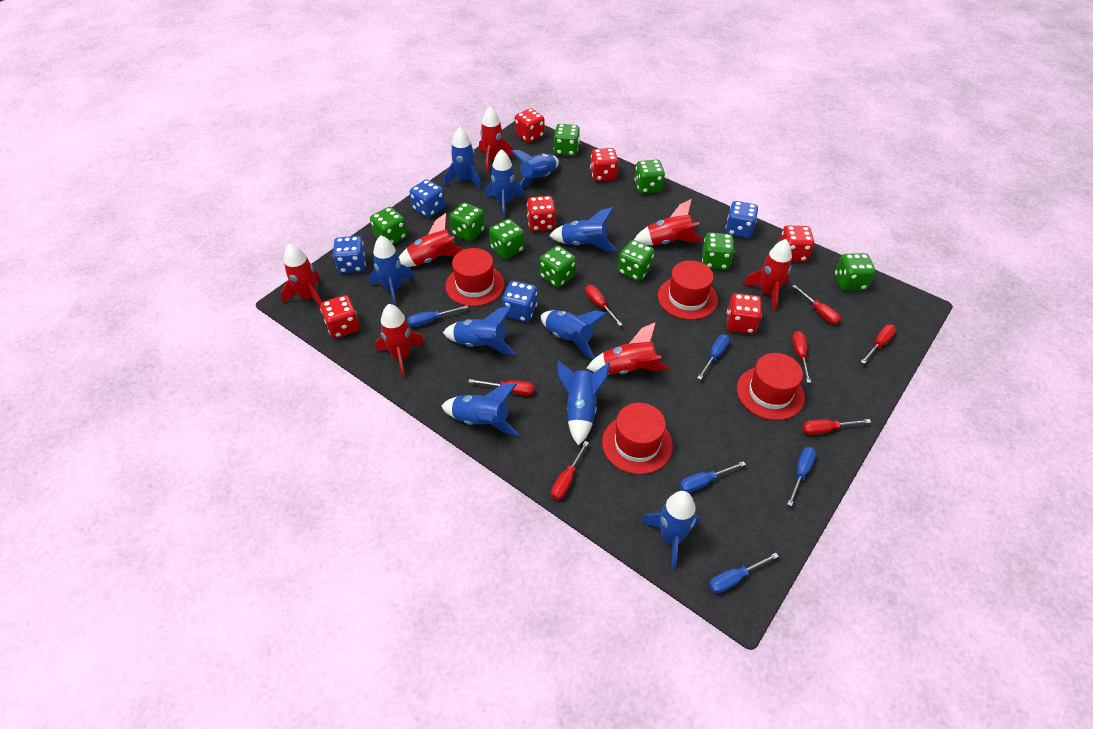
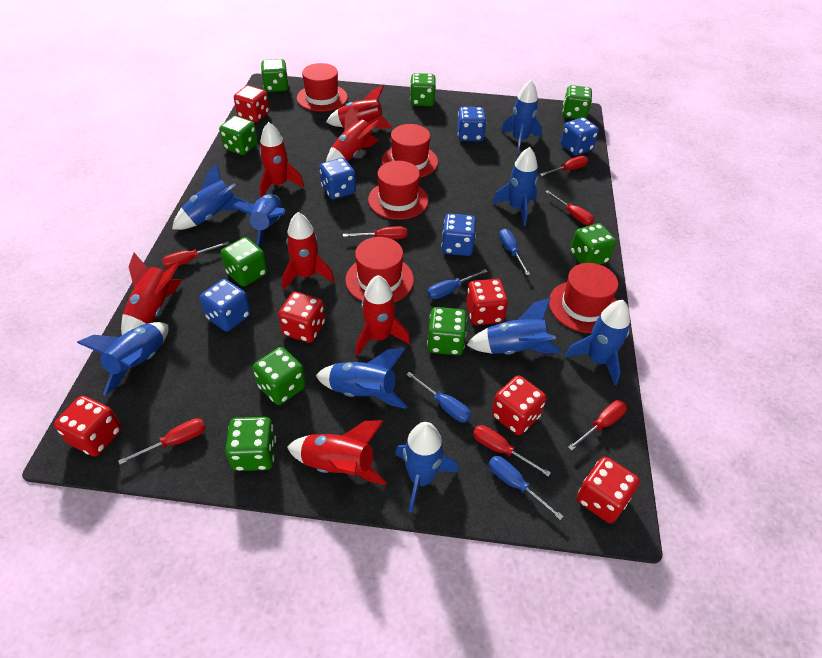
blue dice: 4 -> 5
blue rocket: 10 -> 9
blue screwdriver: 5 -> 4
red hat: 4 -> 5

